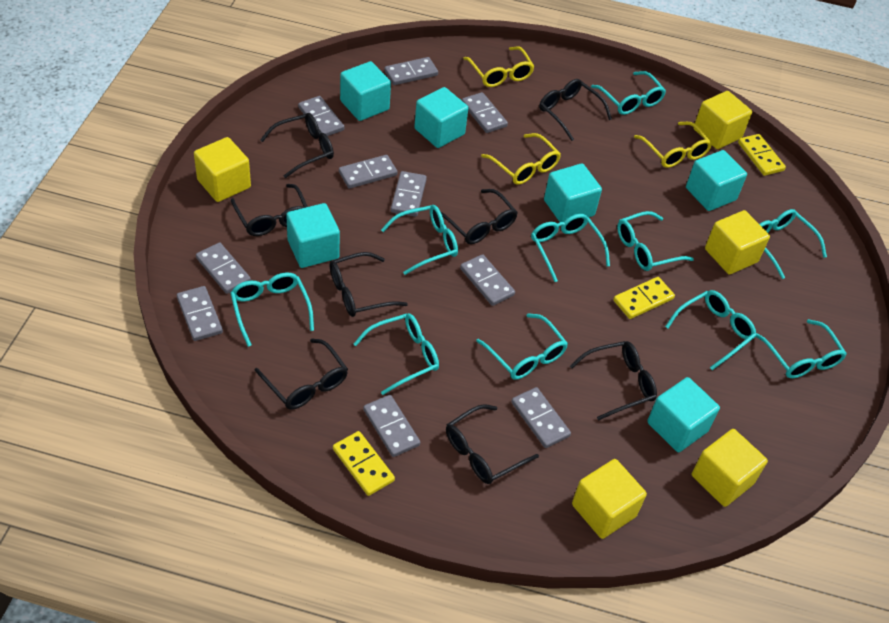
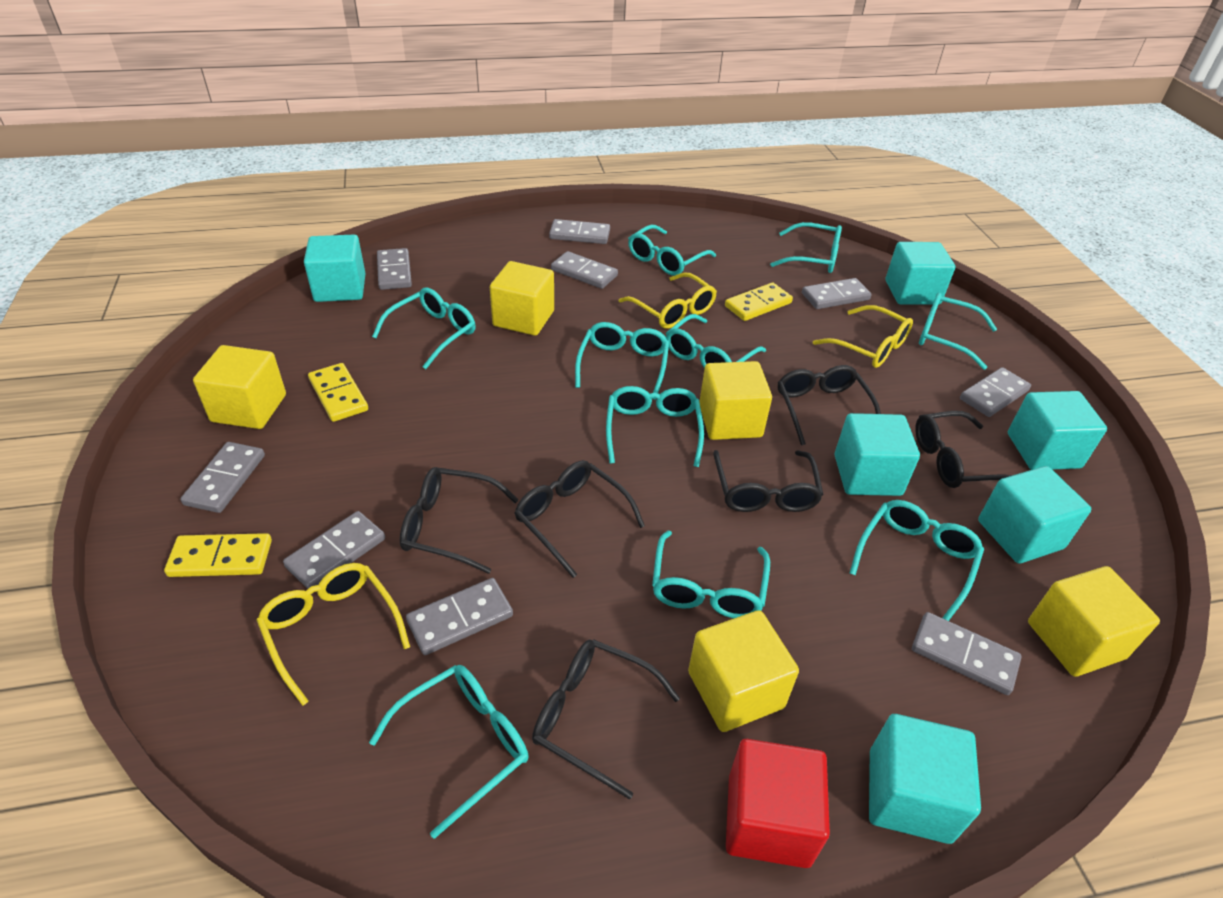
black glasses: 8 -> 6
grey domino: 10 -> 9
red cube: 0 -> 1

